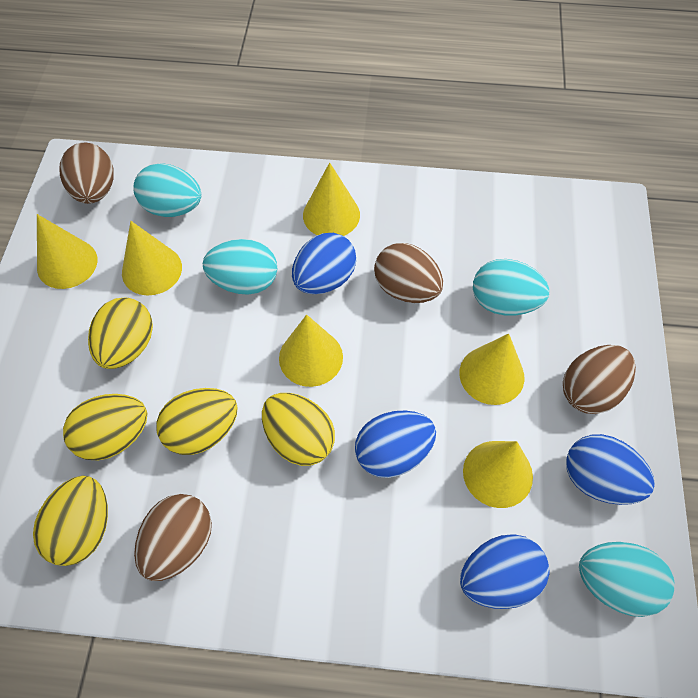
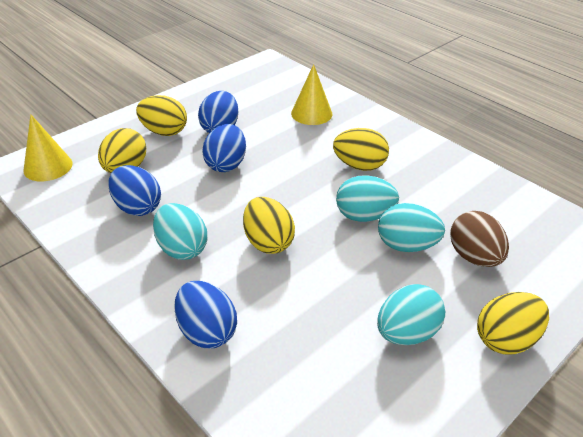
brown egg: 4 -> 1
yellow cone: 6 -> 2

